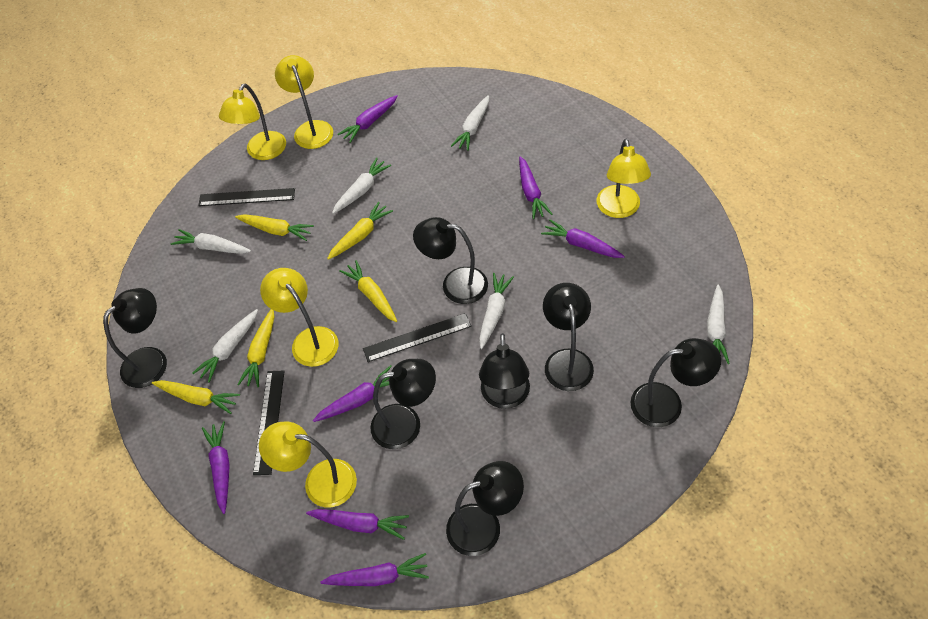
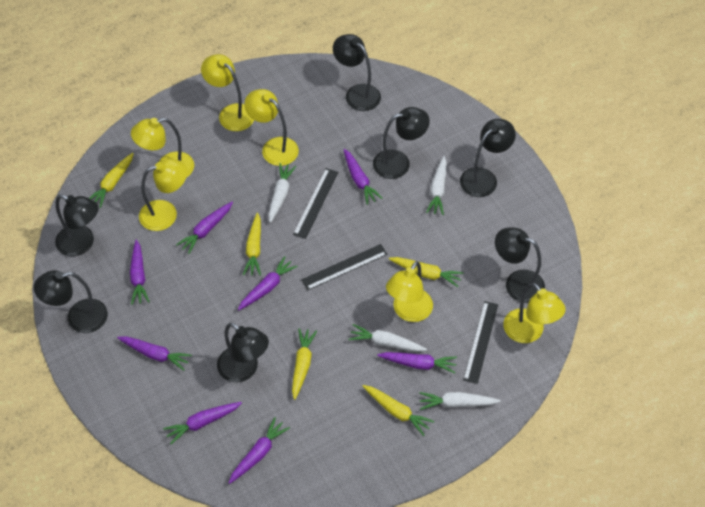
purple carrot: 7 -> 8
white carrot: 6 -> 4
yellow lamp: 5 -> 6

